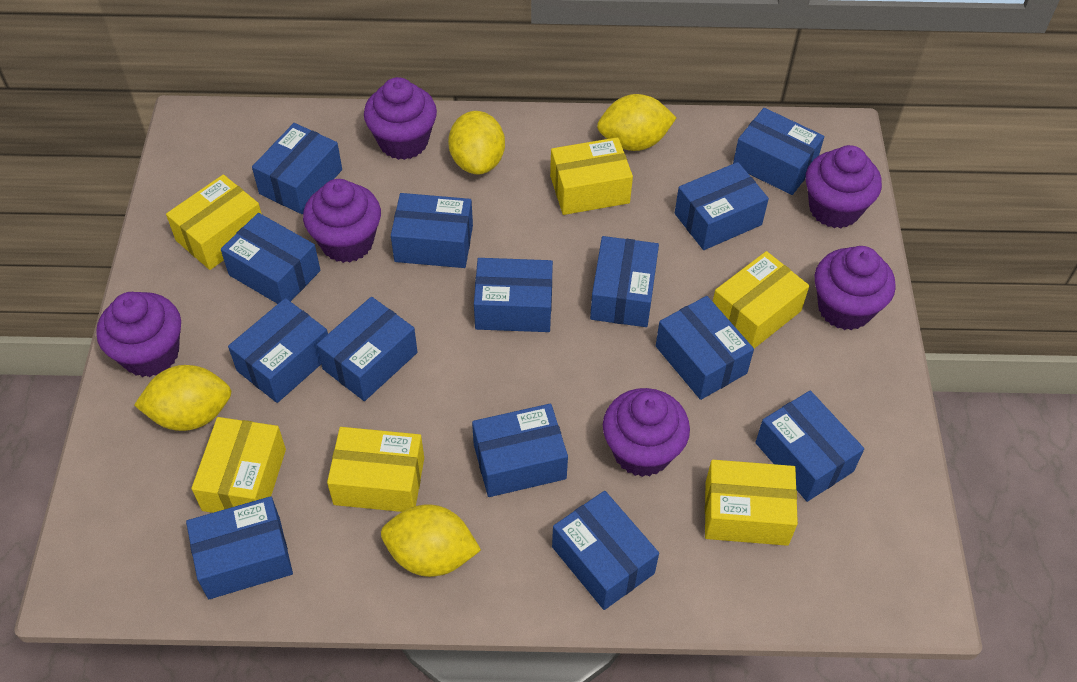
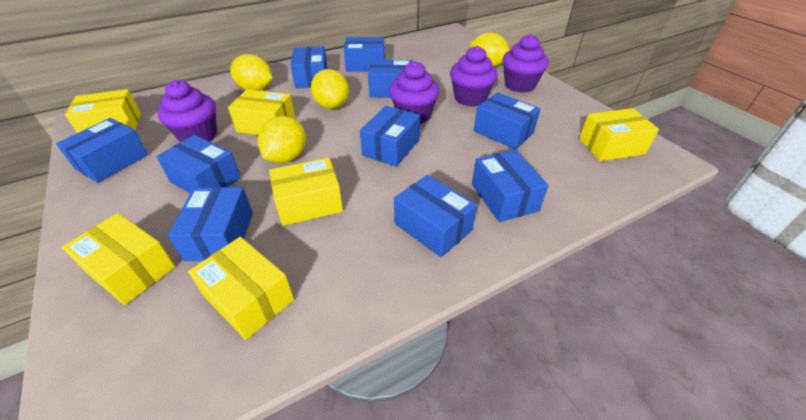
blue box: 14 -> 10
purple cupcake: 6 -> 4

